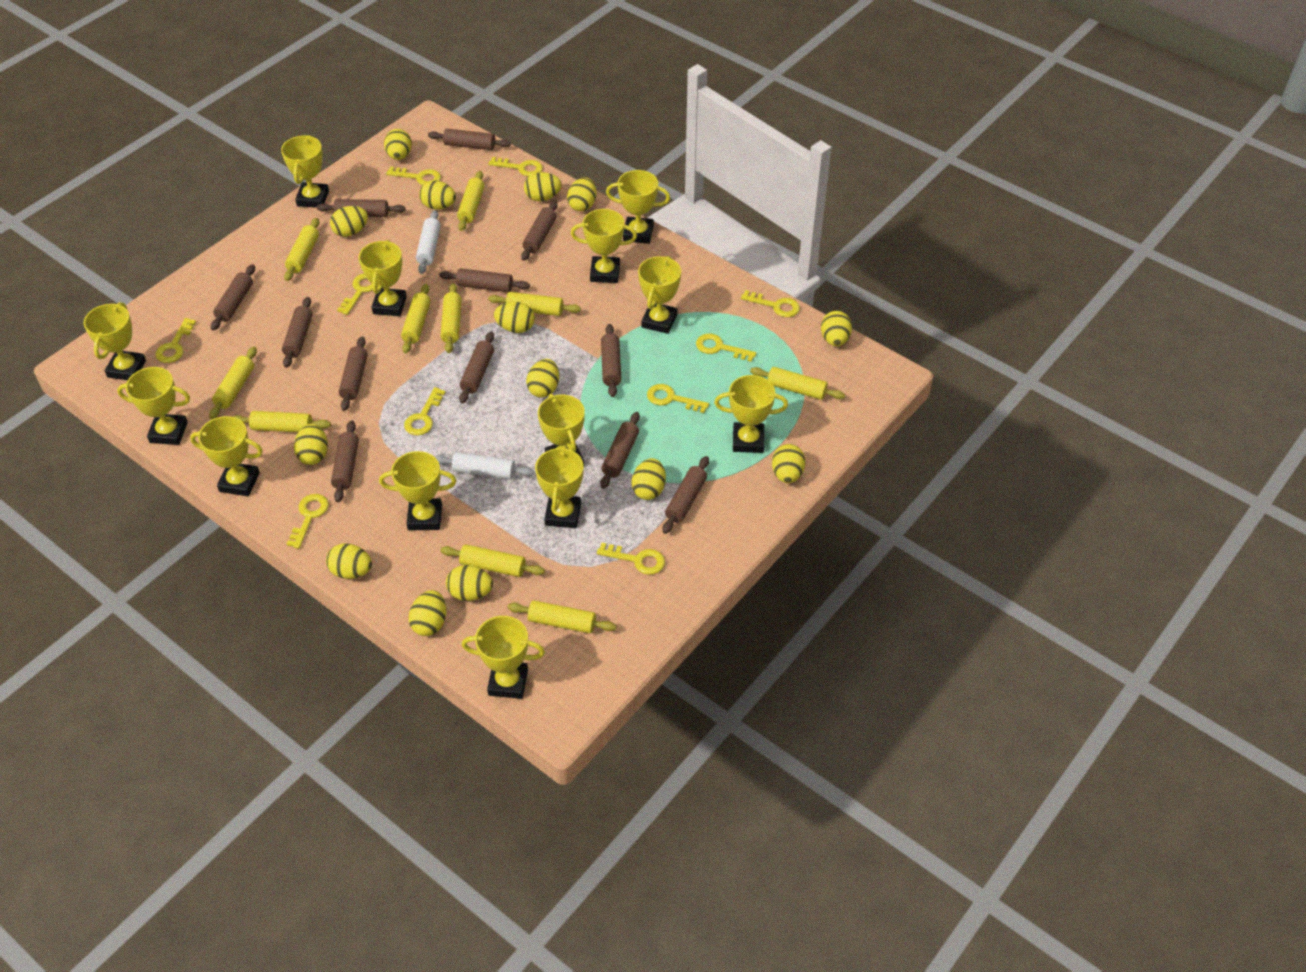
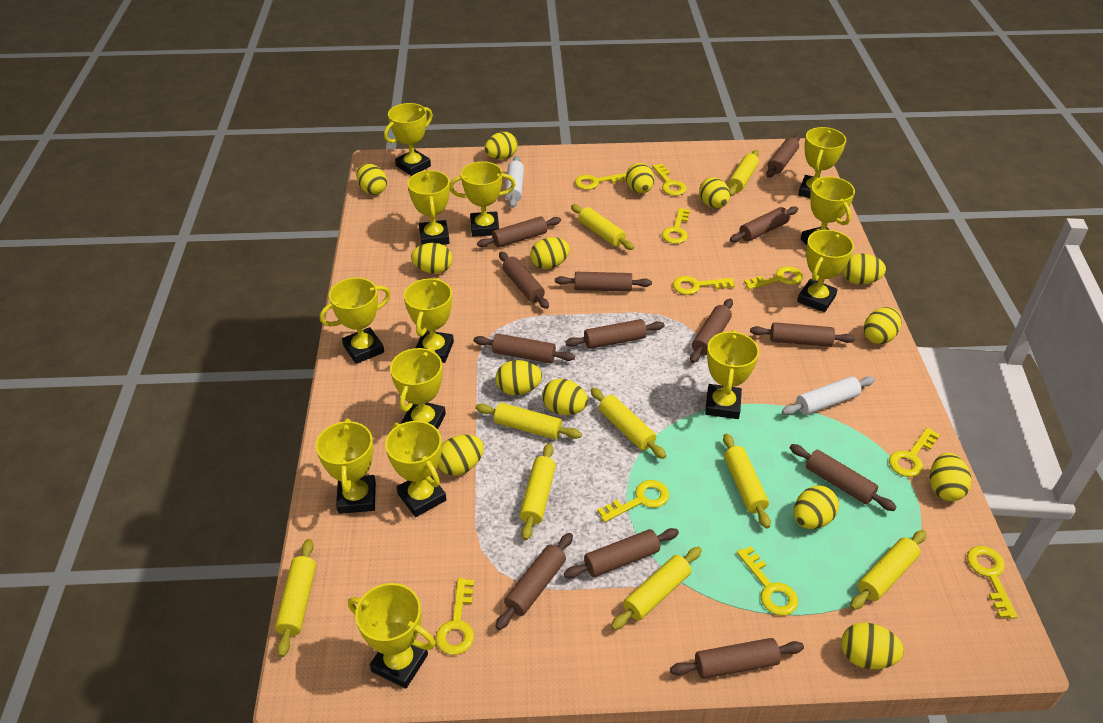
brown rolling pin: 12 -> 13
yellow rolling pin: 10 -> 9

